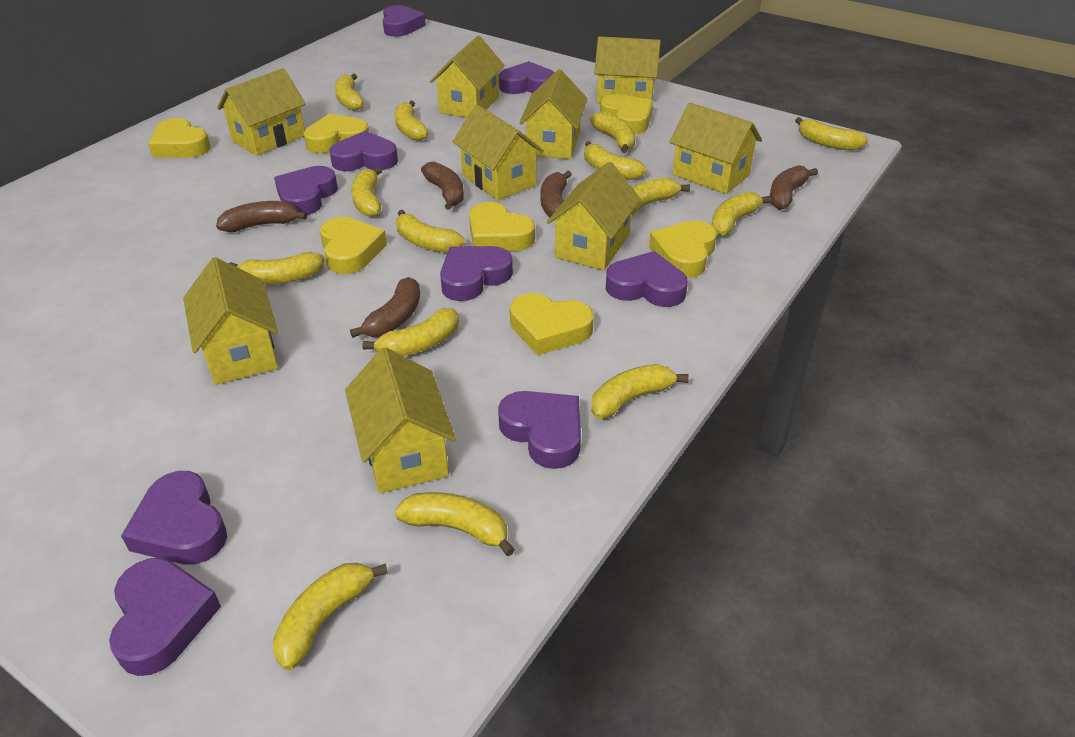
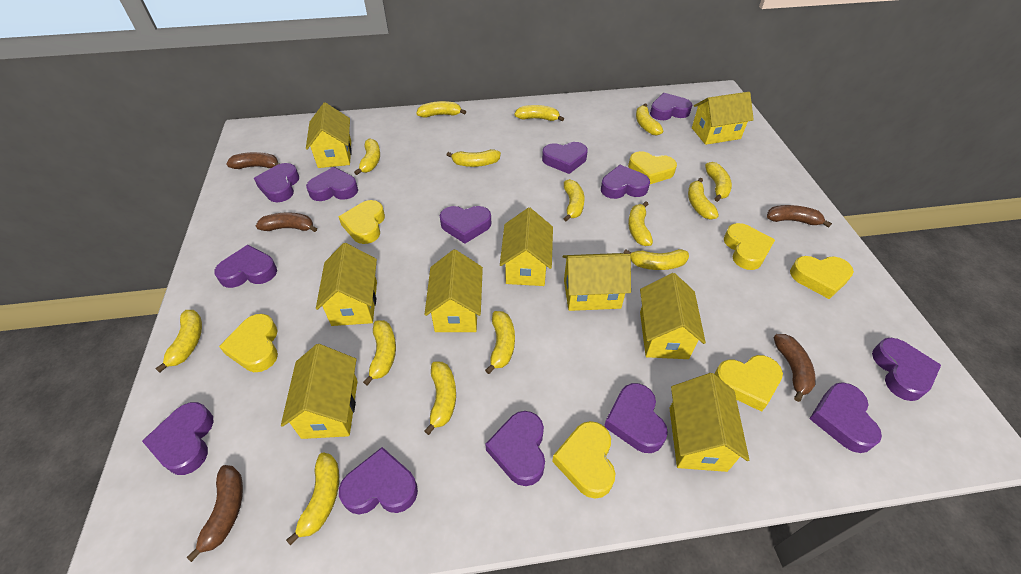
purple heart: 9 -> 13
yellow banana: 14 -> 15

